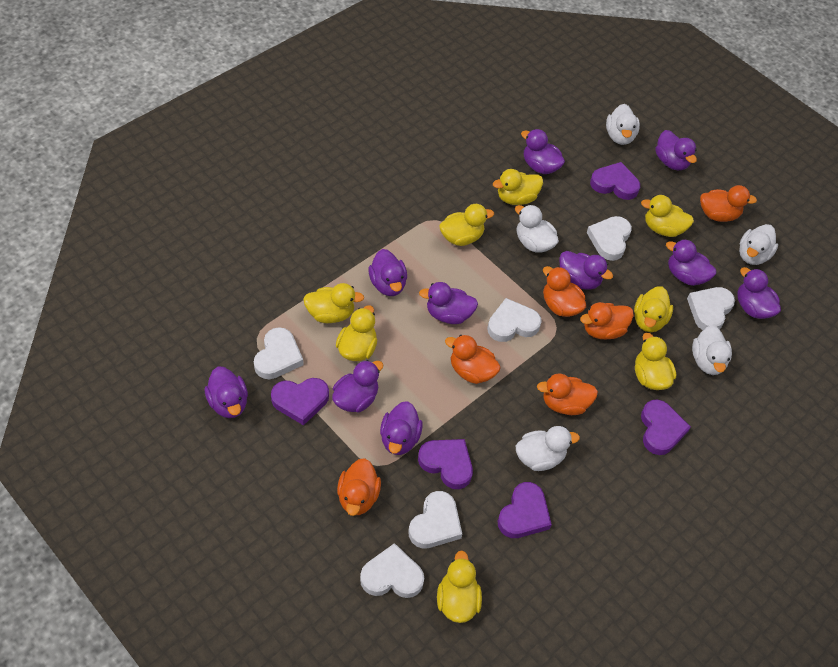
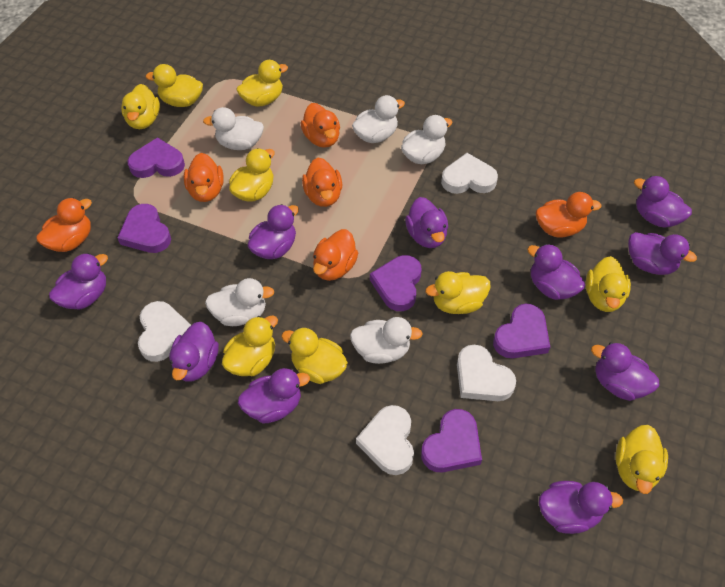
white heart: 6 -> 4
yellow duck: 8 -> 9

